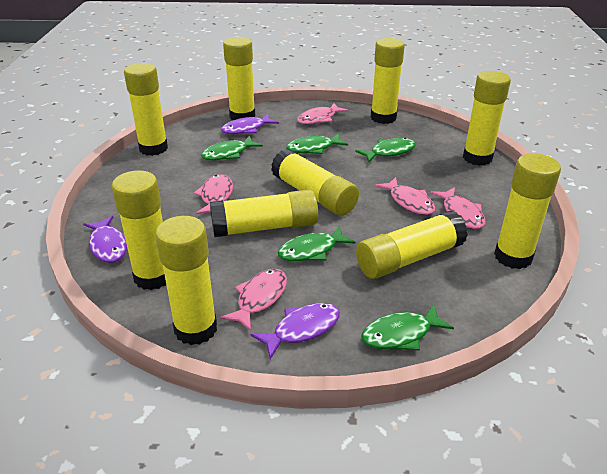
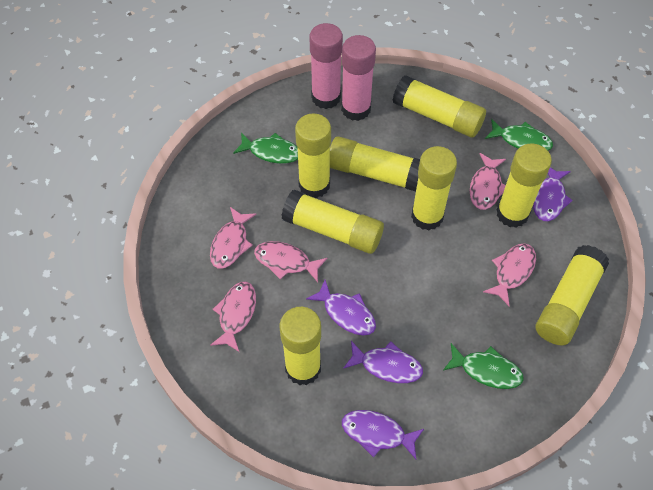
green fish: 5 -> 3
pink glue stick: 0 -> 2
purple fish: 3 -> 4
yellow glue stick: 10 -> 8

